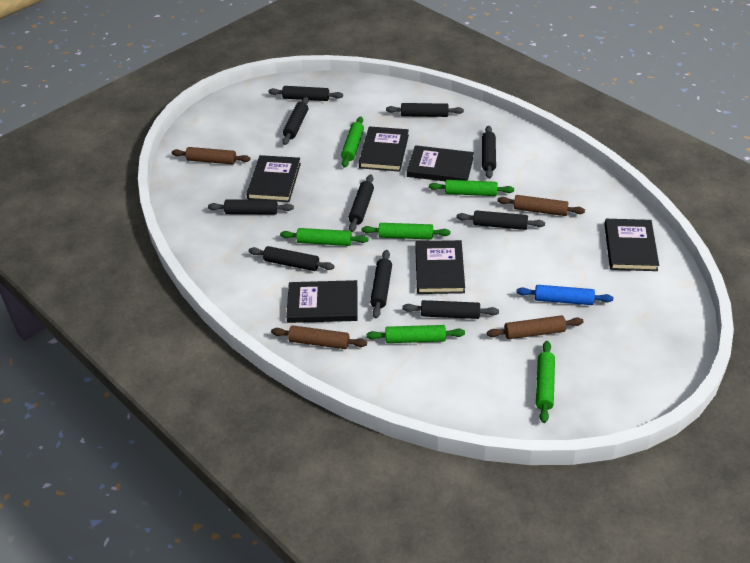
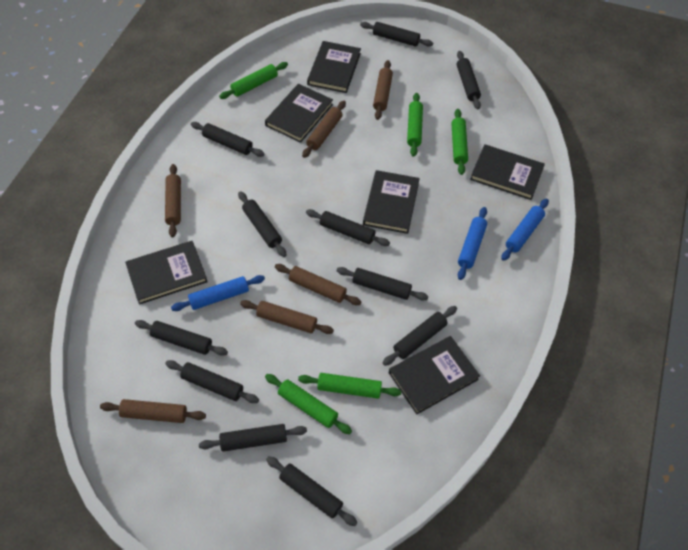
black rolling pin: 10 -> 11
blue rolling pin: 1 -> 3
brown rolling pin: 4 -> 6
green rolling pin: 6 -> 5

